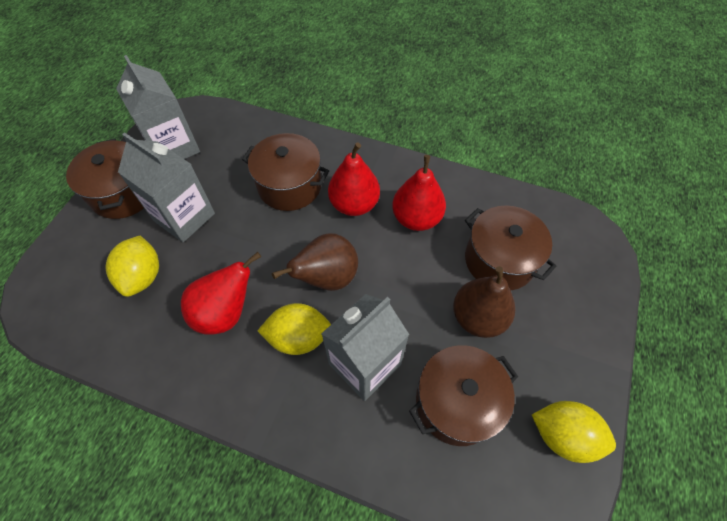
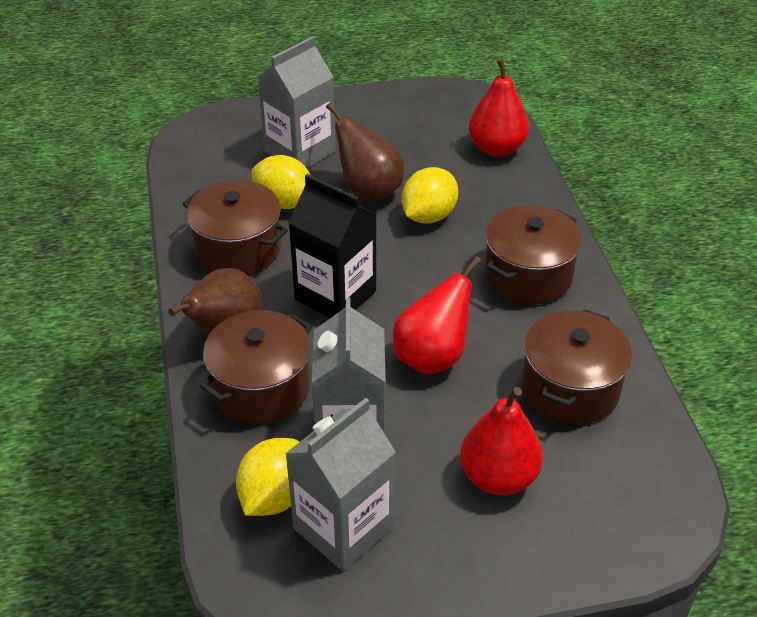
black carton: 0 -> 1

